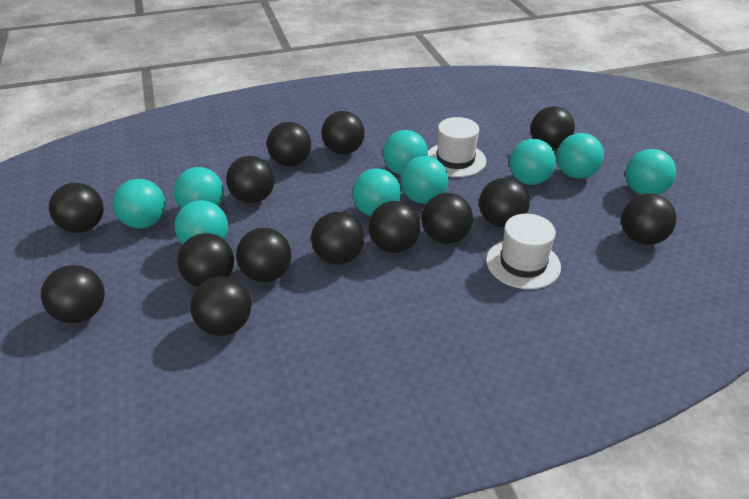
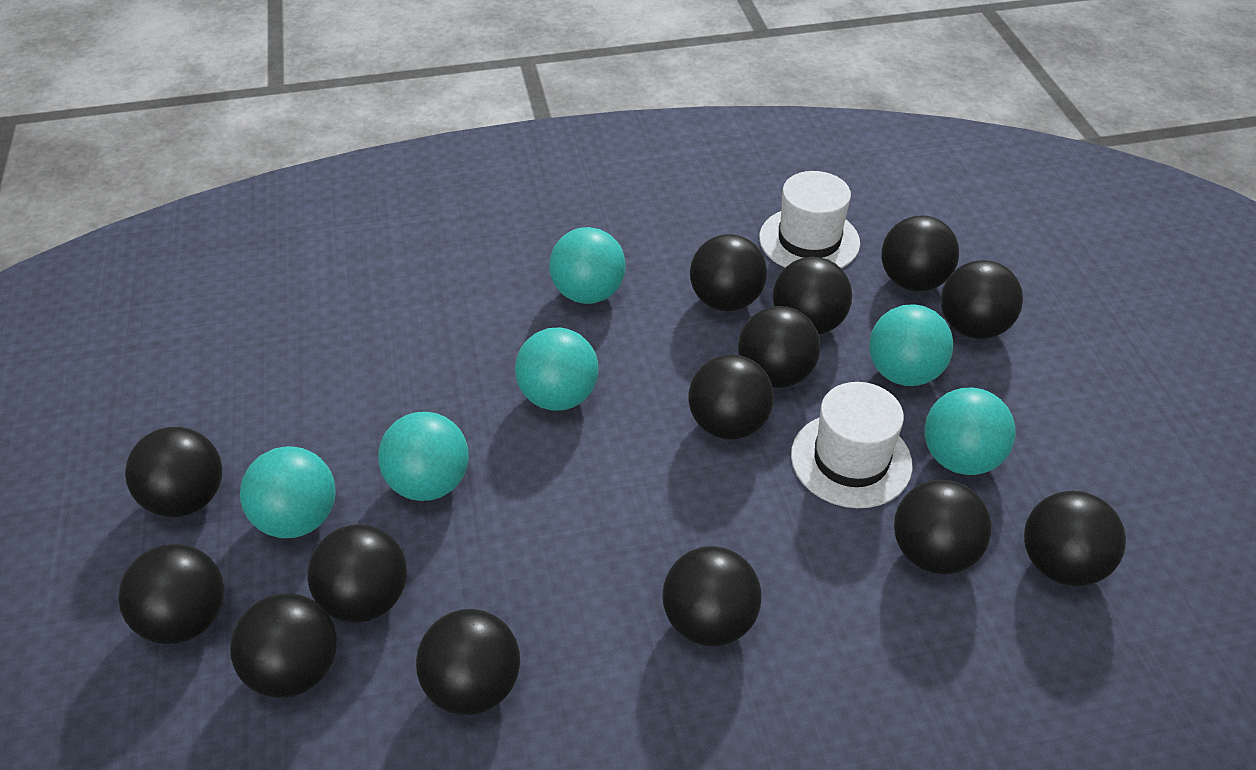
turquoise ball: 9 -> 6

